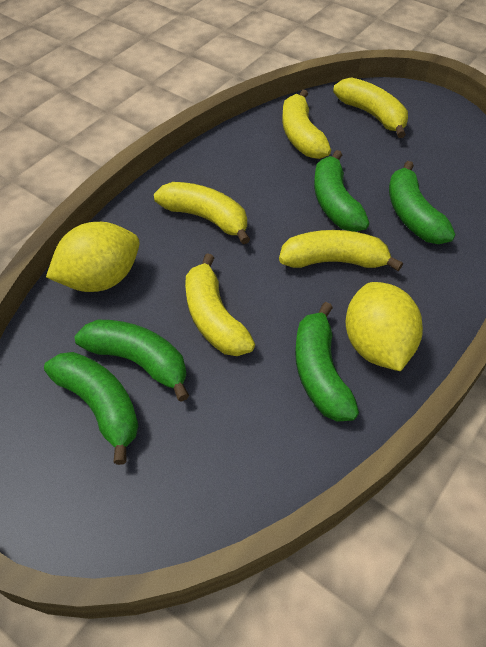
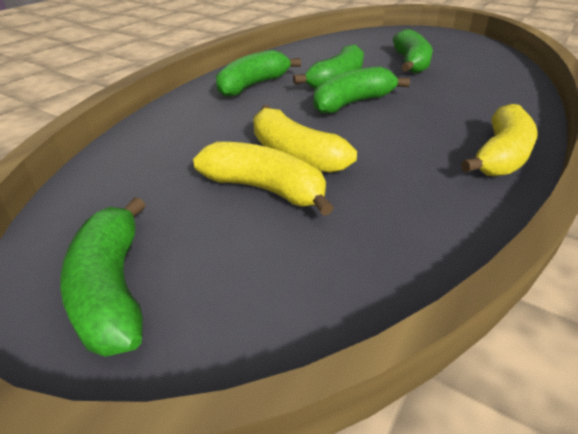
yellow banana: 5 -> 3
yellow lemon: 2 -> 0

